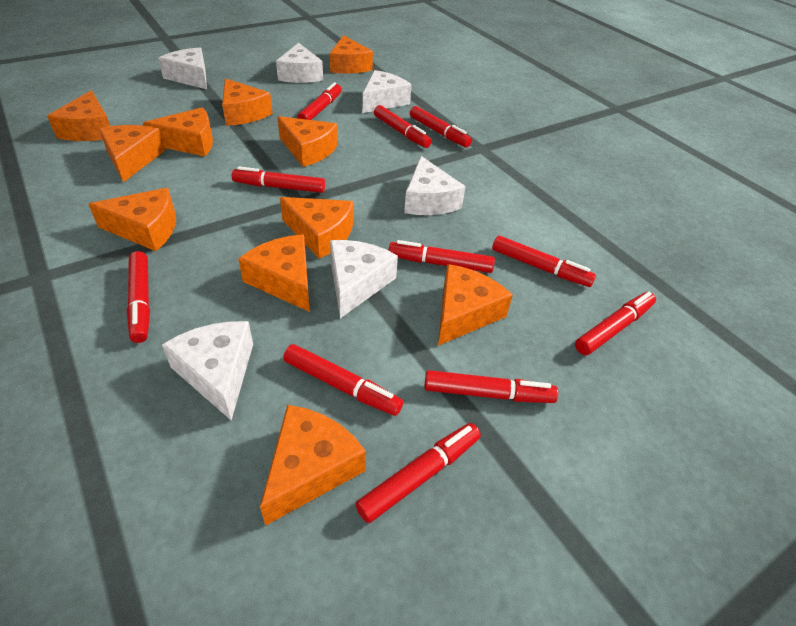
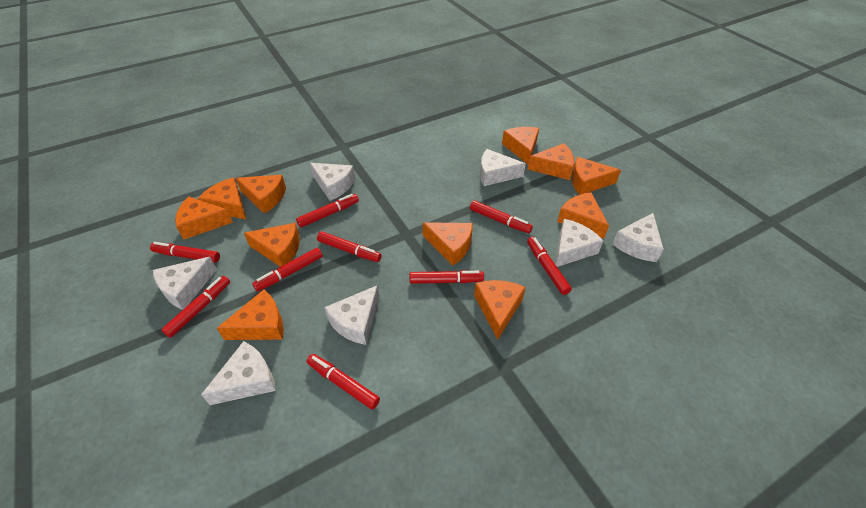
red marker: 11 -> 9
white cheese: 6 -> 7

